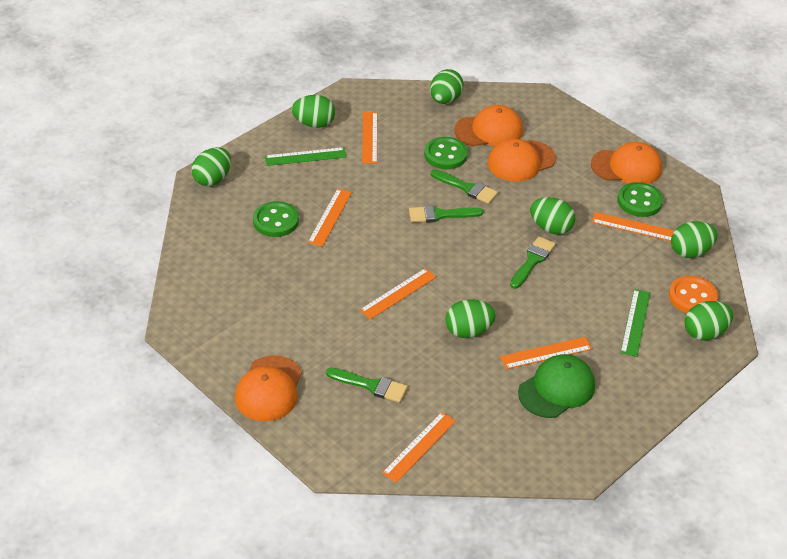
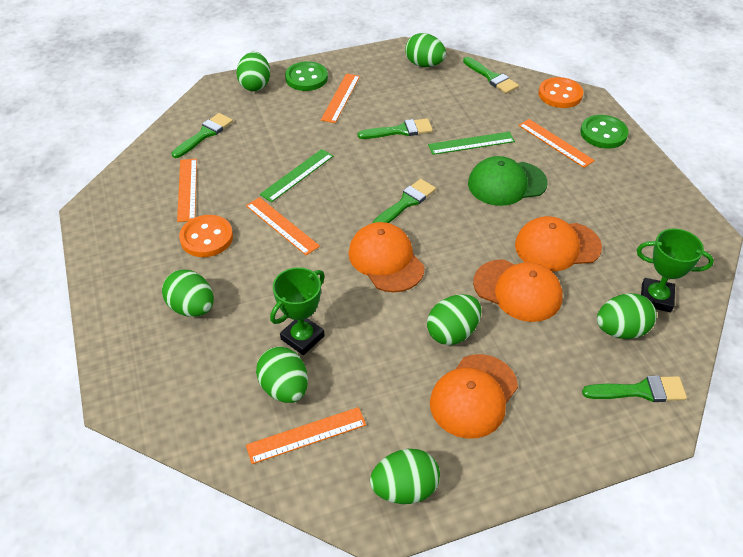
green brush: 4 -> 5
green button: 3 -> 2
green trophy: 0 -> 2
orange button: 1 -> 2
orange ruler: 6 -> 5

